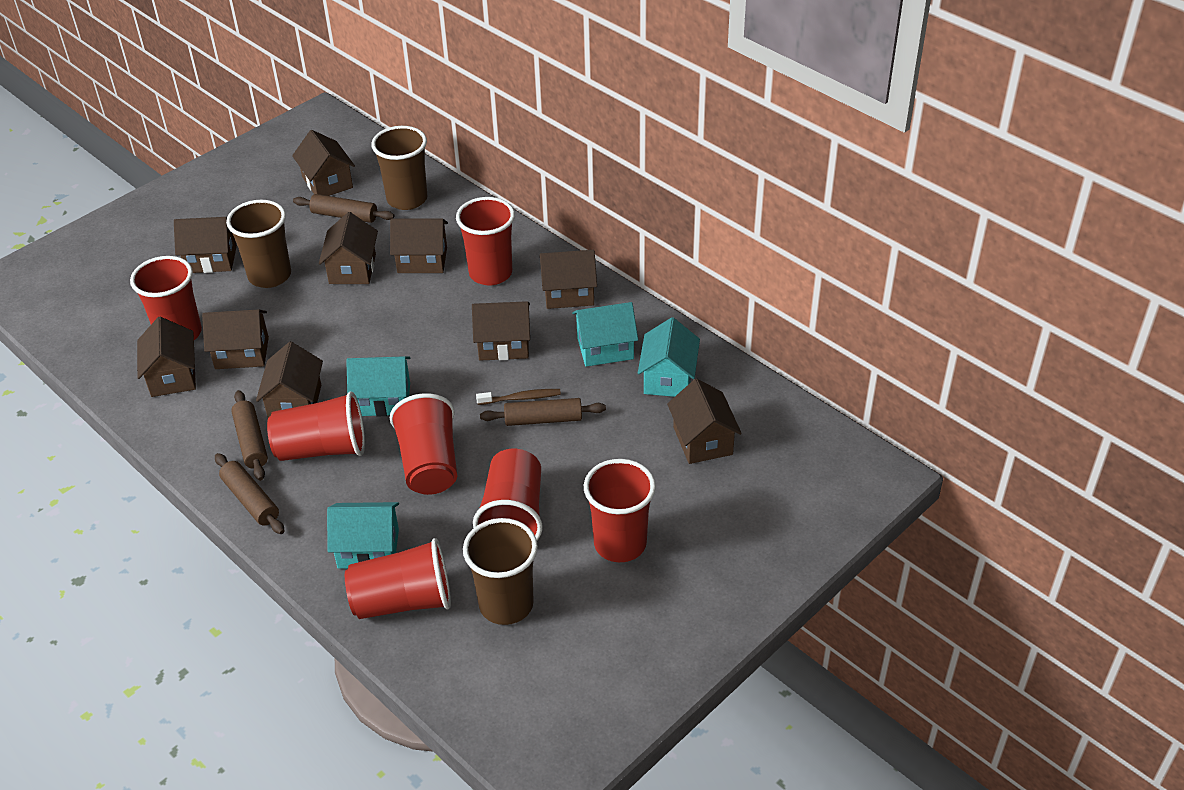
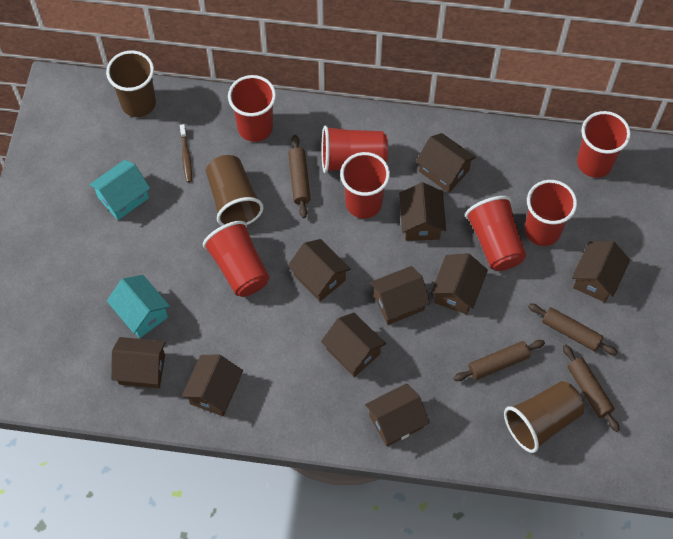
turquoise house: 4 -> 2

